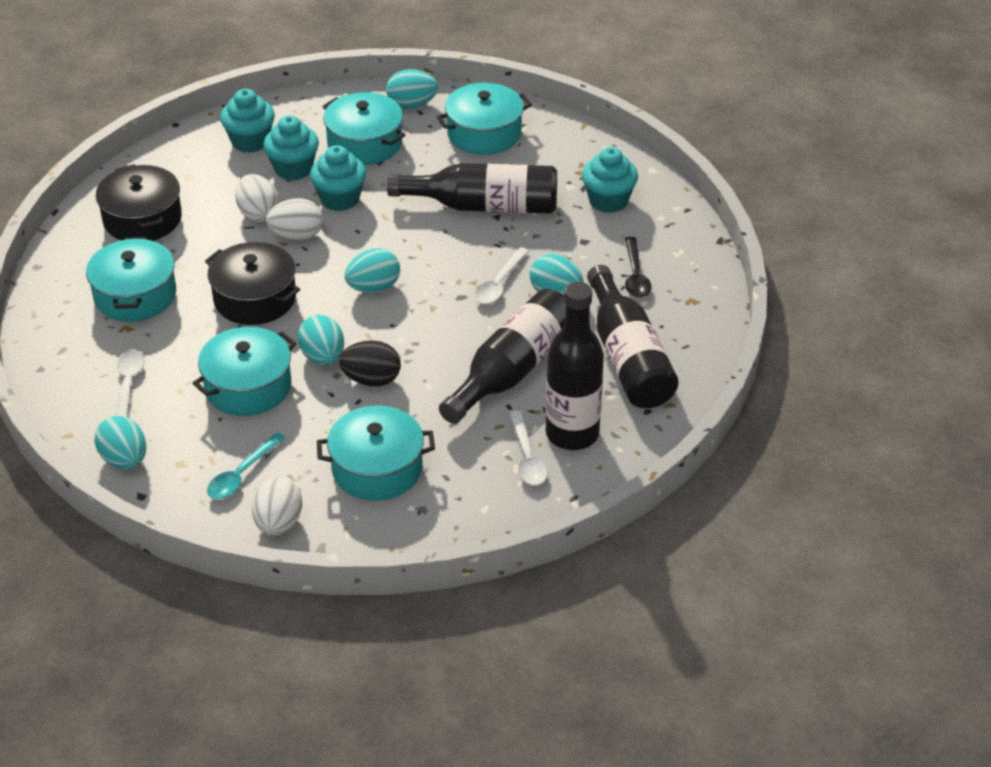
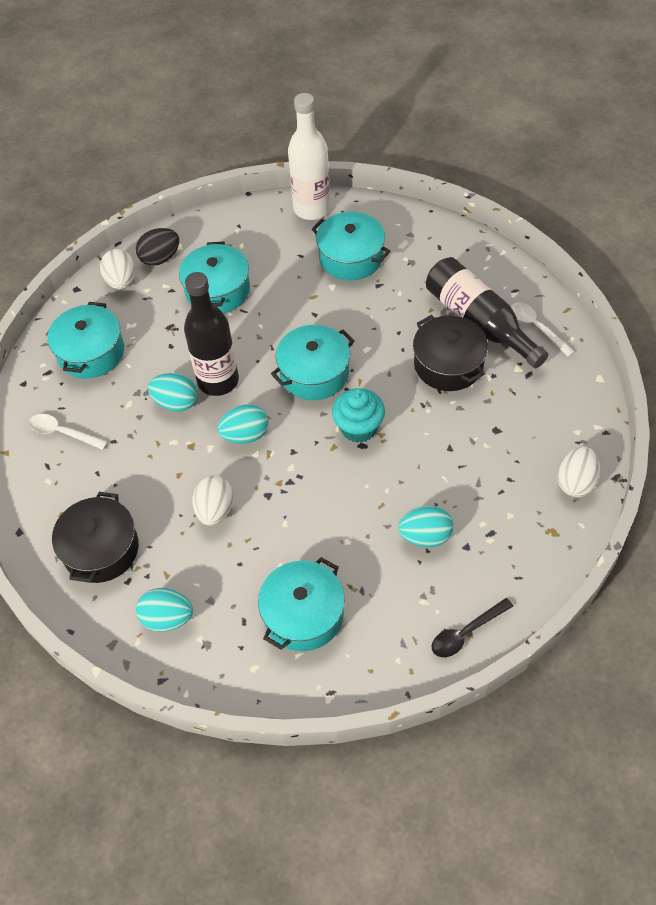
black bottle: 4 -> 2
turquoise cupcake: 4 -> 1
turquoise egg: 5 -> 4
turquoise spoon: 1 -> 0
white bottle: 0 -> 1
white spoon: 3 -> 2

